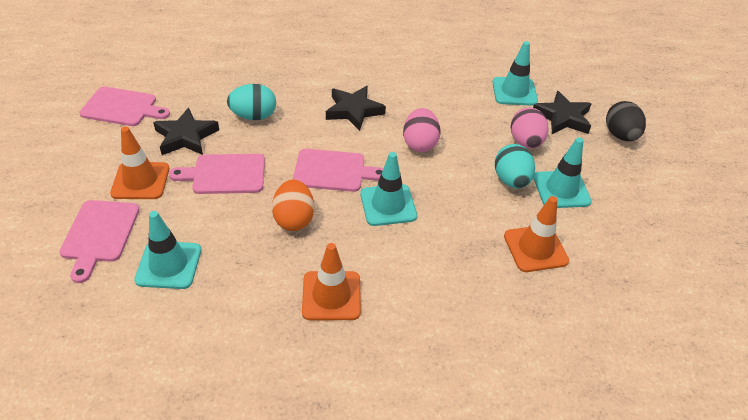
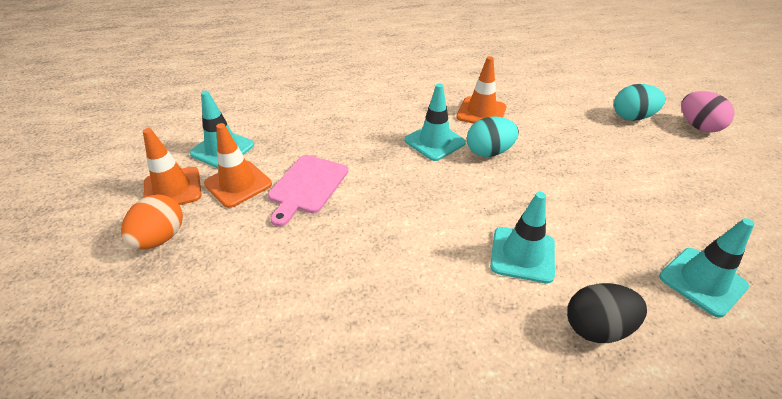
black star: 3 -> 0
pink cutting board: 4 -> 1
pink egg: 2 -> 1

